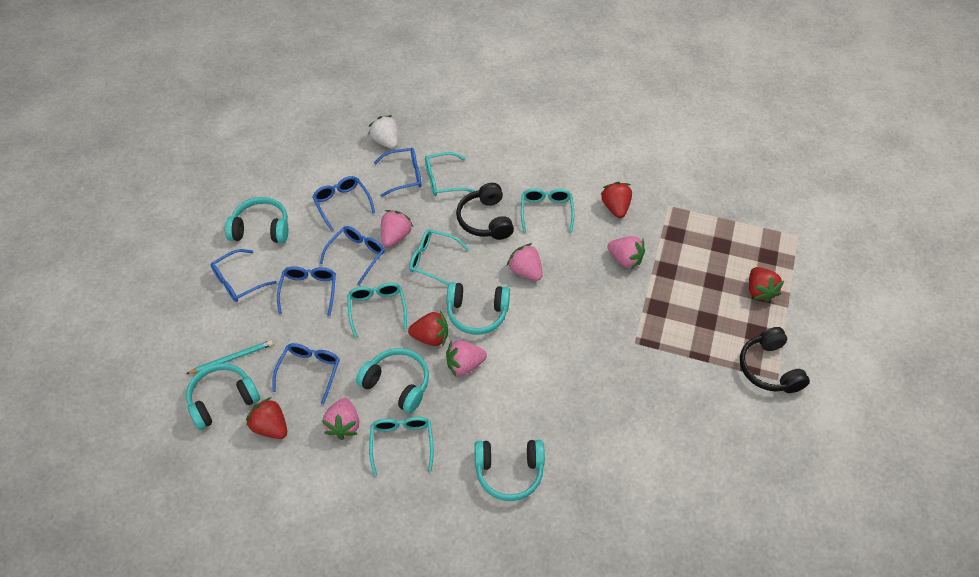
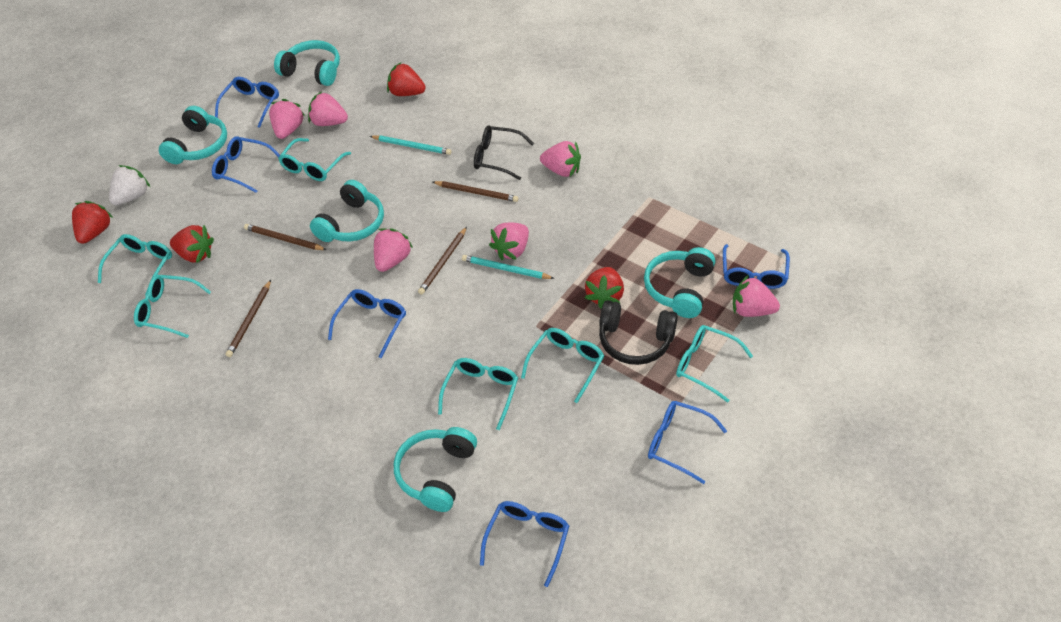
black glasses: 0 -> 1
black headphones: 2 -> 1
brown pencil: 0 -> 4
pink strawberry: 5 -> 6
turquoise glasses: 5 -> 6
turquoise pencil: 1 -> 2

